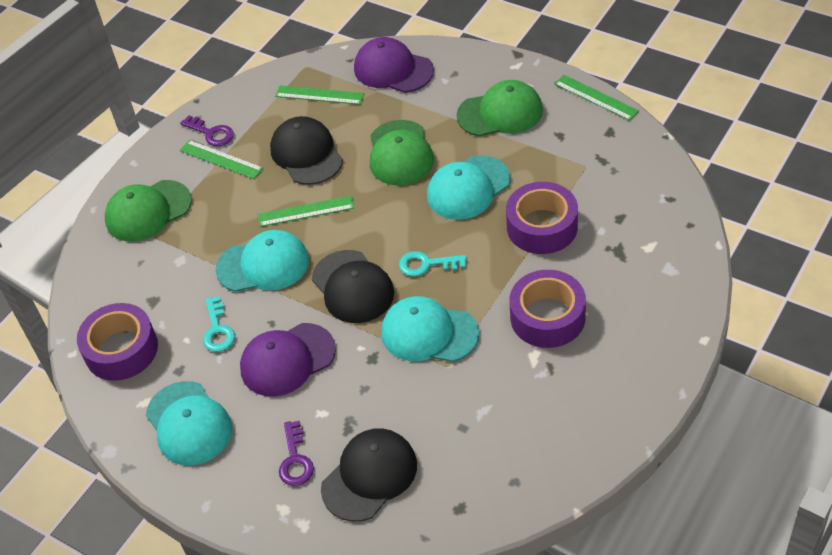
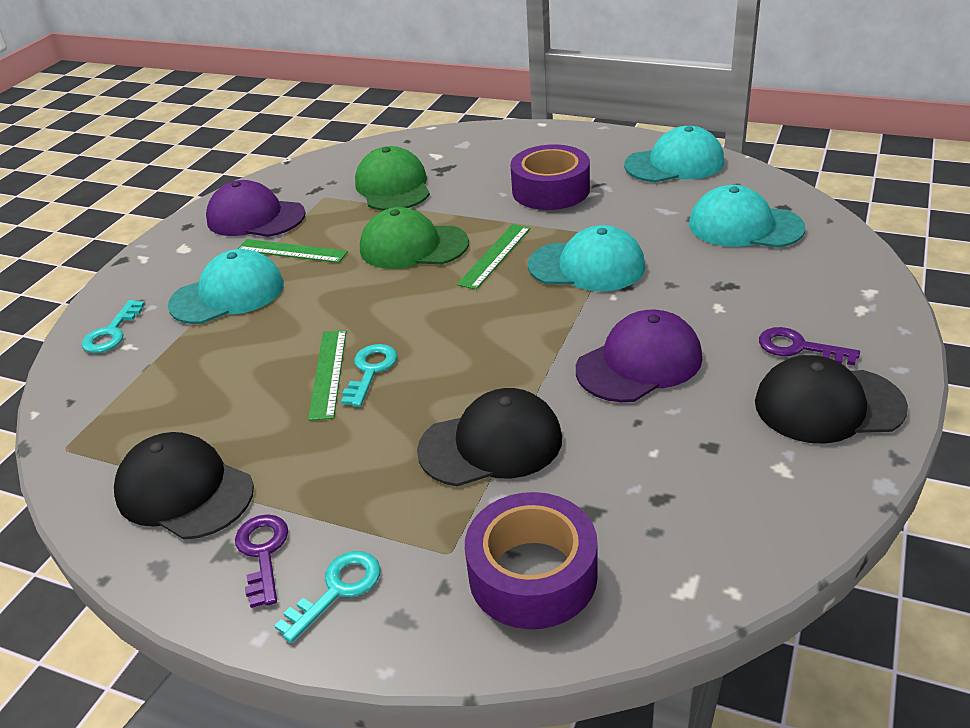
green cap: 3 -> 2
green ruler: 4 -> 3
purple tape: 3 -> 2
turquoise key: 2 -> 3

